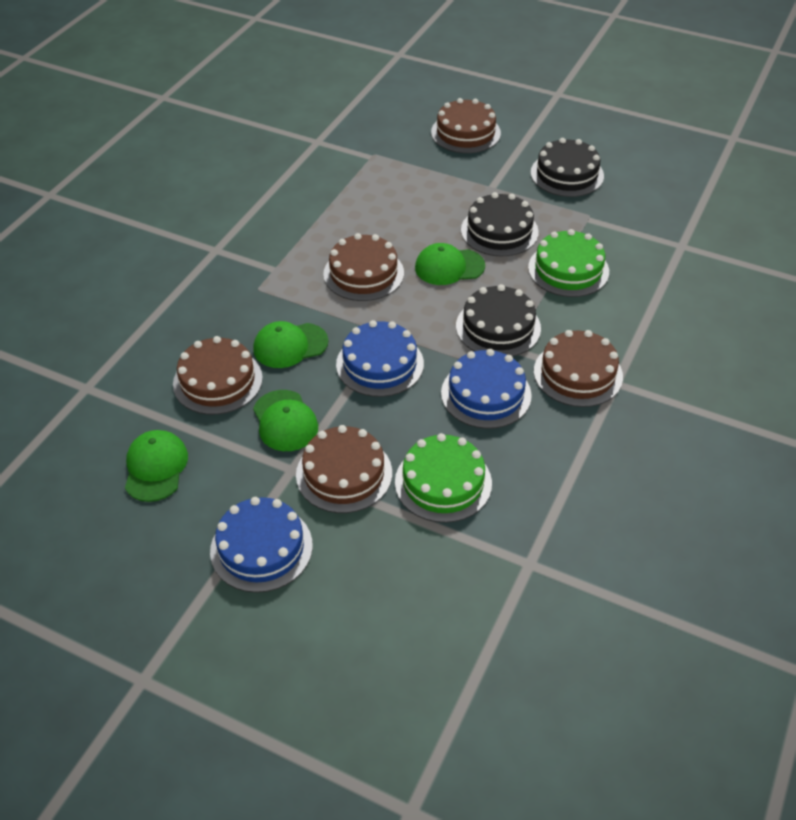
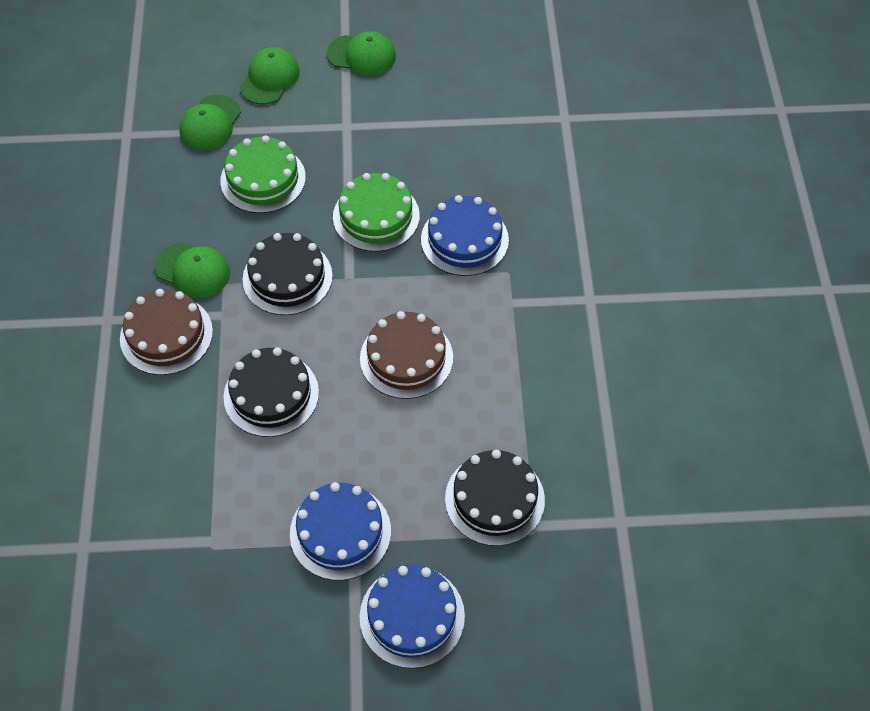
brown cake: 5 -> 2

